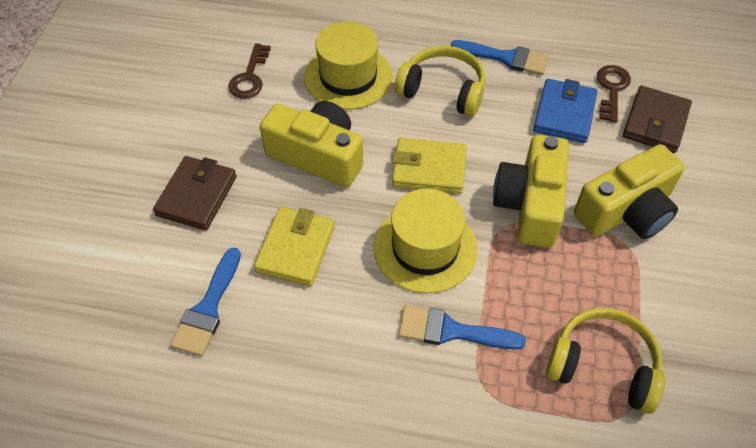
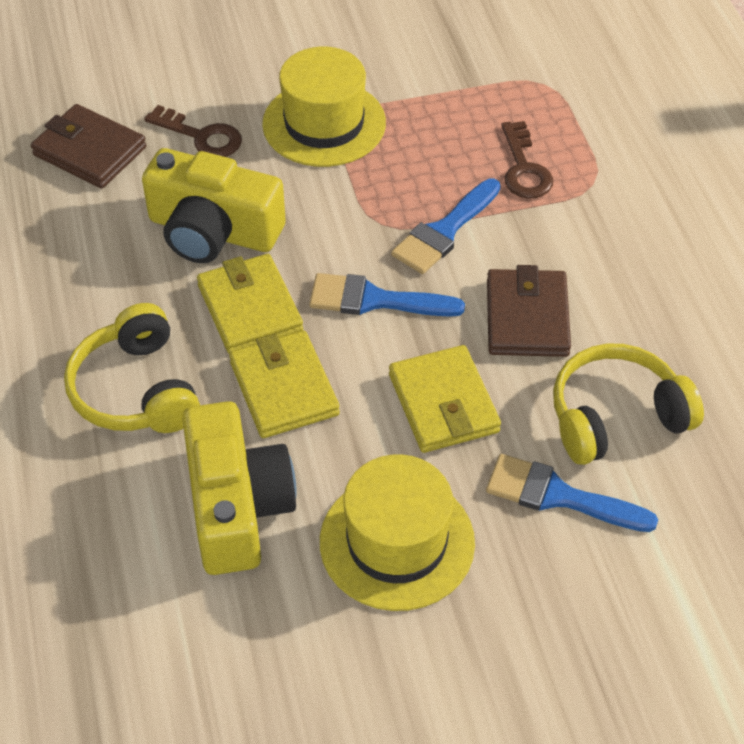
blue wallet: 1 -> 0
yellow camera: 3 -> 2
yellow wallet: 2 -> 3

